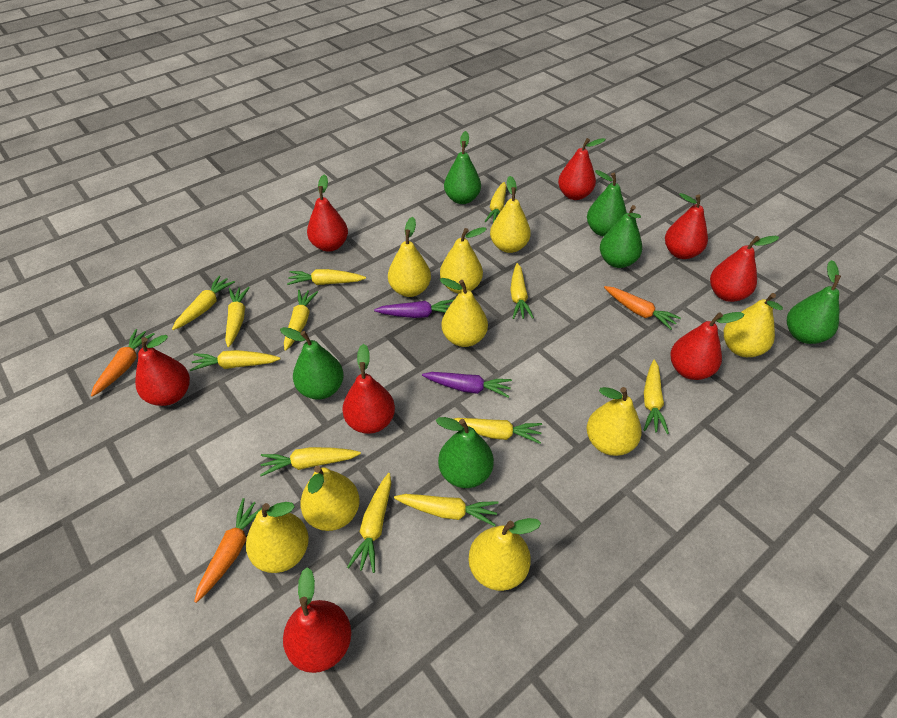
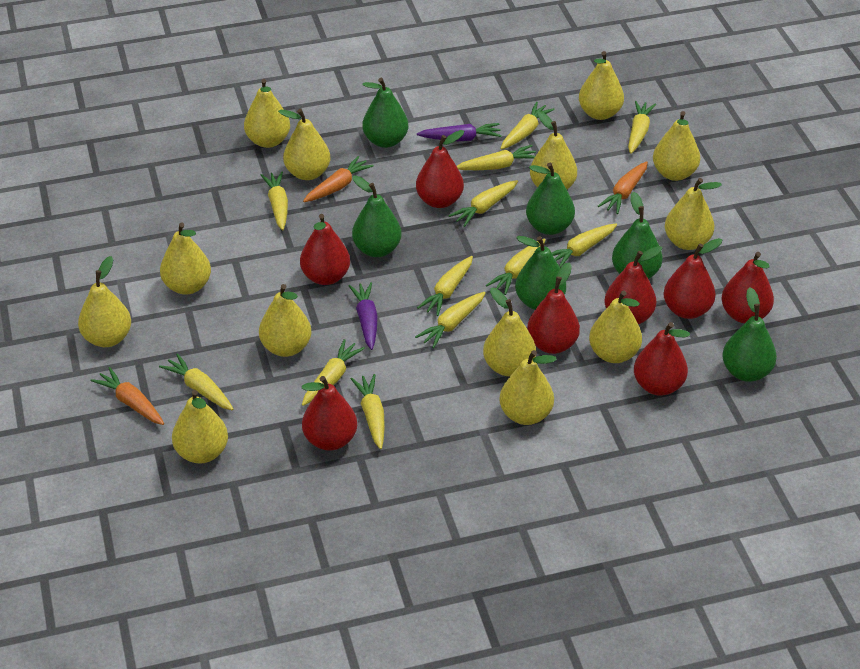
yellow pear: 9 -> 13

